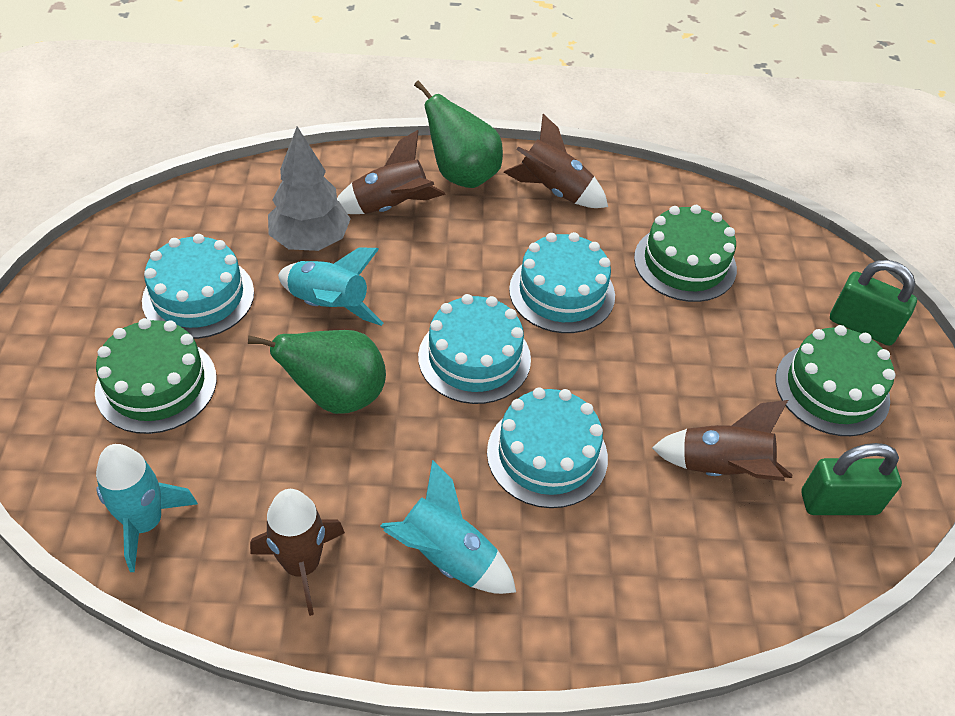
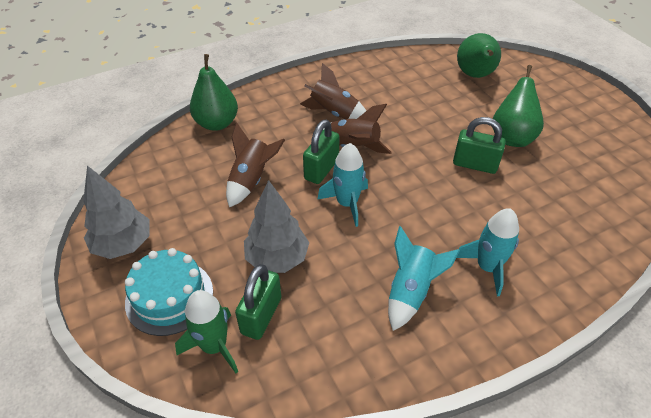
brown rocket: 4 -> 3
green cake: 3 -> 0
green padlock: 2 -> 3
green pear: 2 -> 3
green rocket: 0 -> 1
grey tree: 1 -> 2
turquoise cake: 4 -> 1

